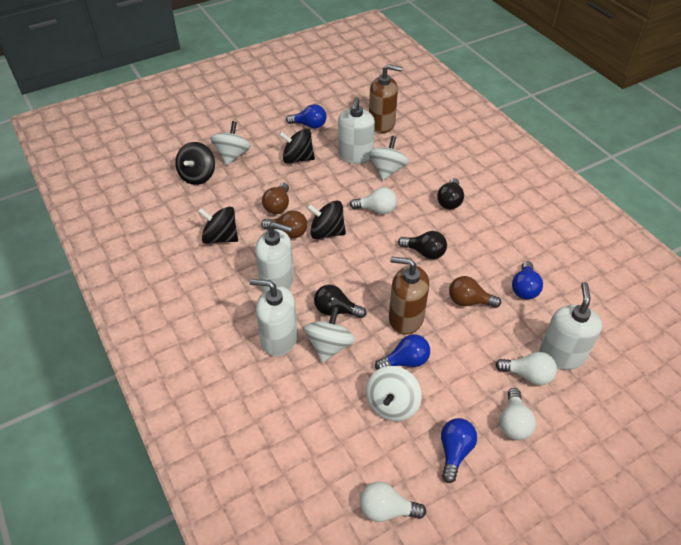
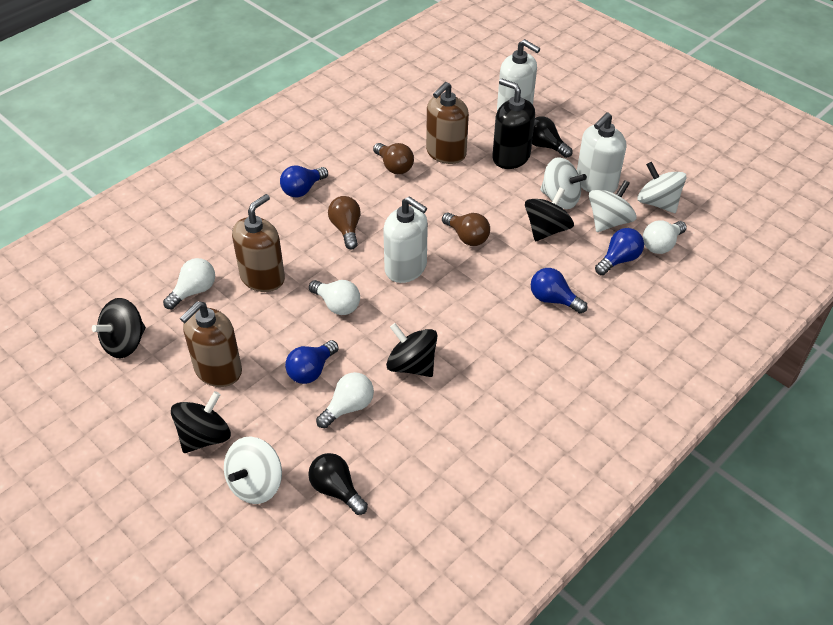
black light bulb: 3 -> 2
black soap dispenser: 0 -> 1
brown soap dispenser: 2 -> 3
white soap dispenser: 4 -> 3

